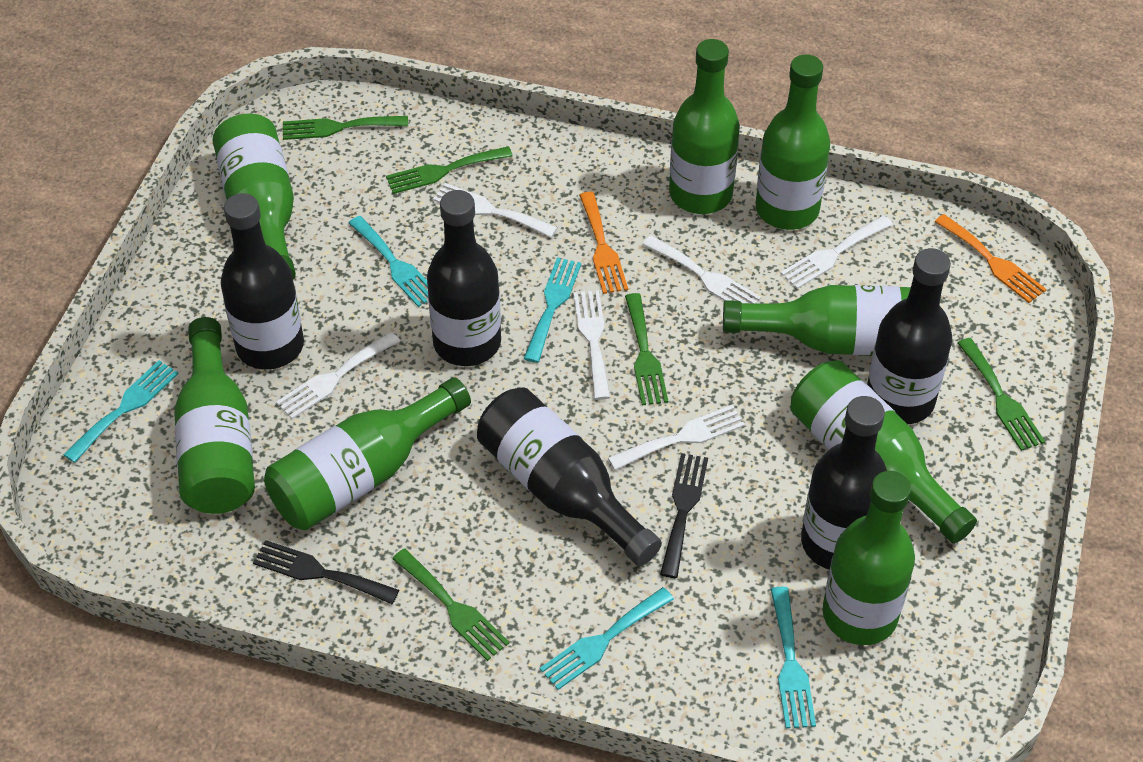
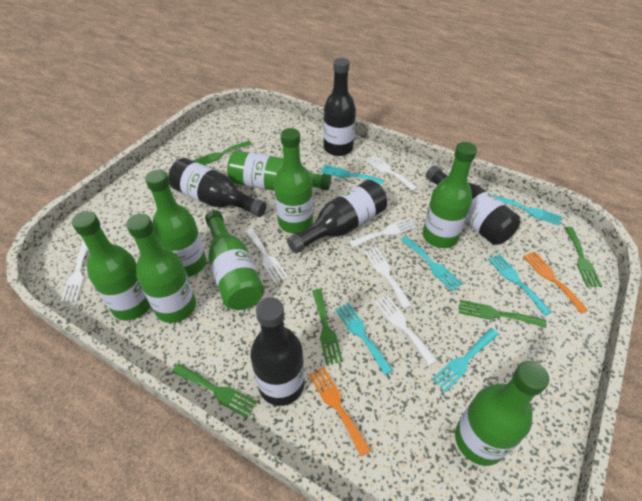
black fork: 2 -> 0
turquoise fork: 5 -> 6

